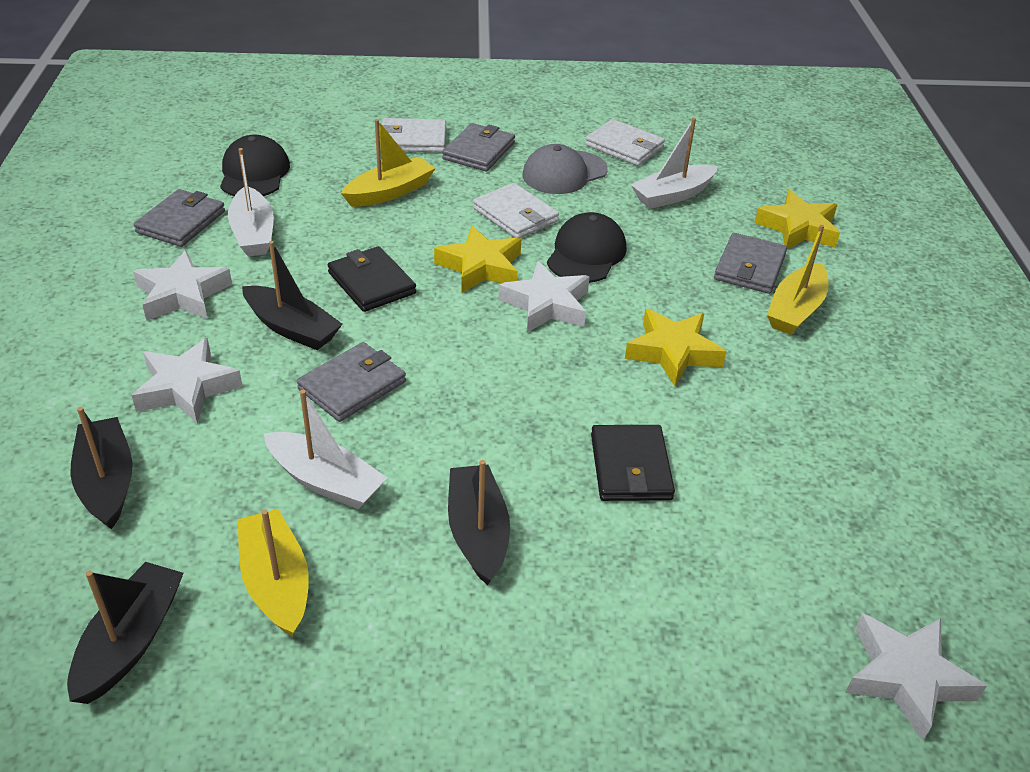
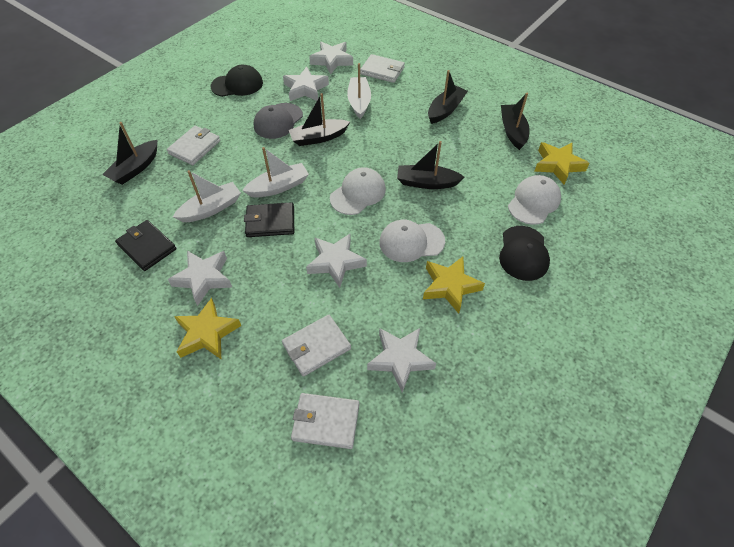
black boat: 4 -> 5
grey wallet: 4 -> 0
white cap: 0 -> 3
white star: 4 -> 5
white wallet: 3 -> 4
yellow boat: 3 -> 0

